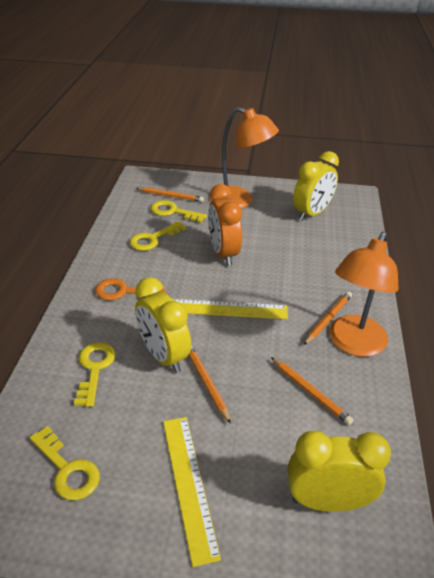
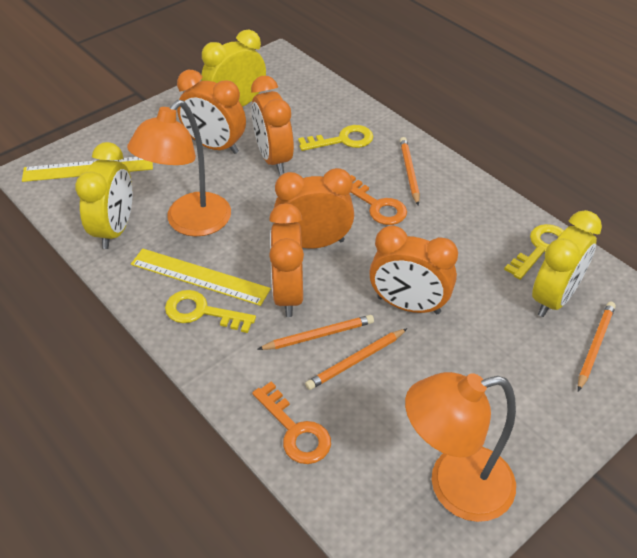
orange clock: 1 -> 5
orange key: 1 -> 2
yellow key: 4 -> 3

